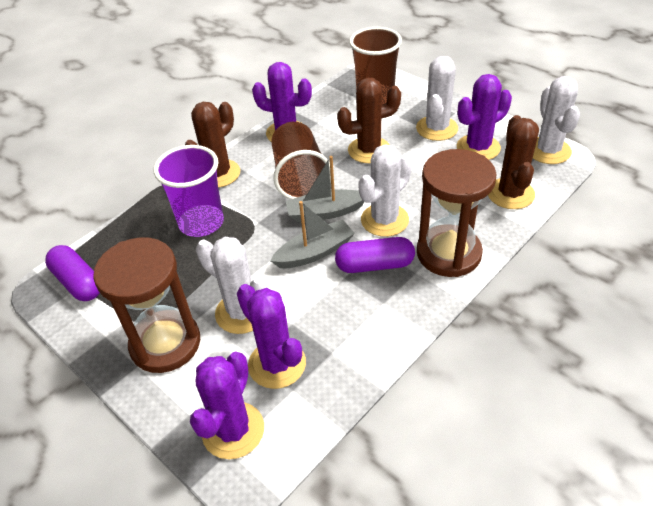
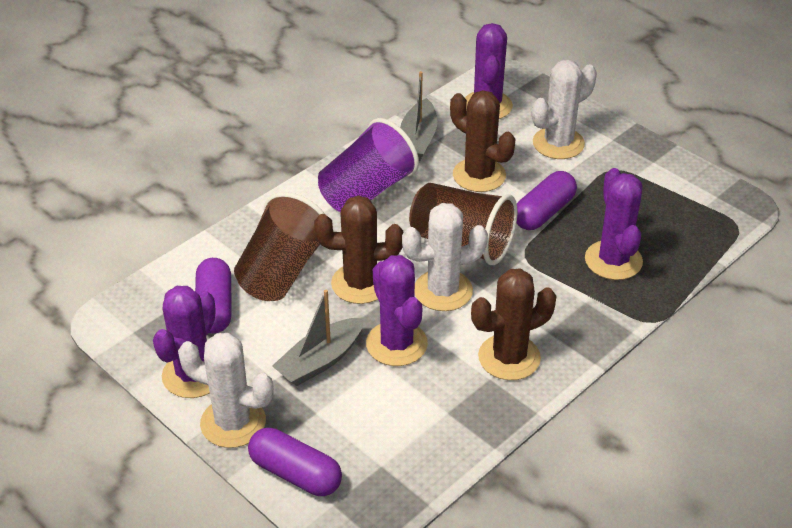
brown hourglass: 2 -> 0
purple capsule: 2 -> 3
white cactus: 4 -> 3

